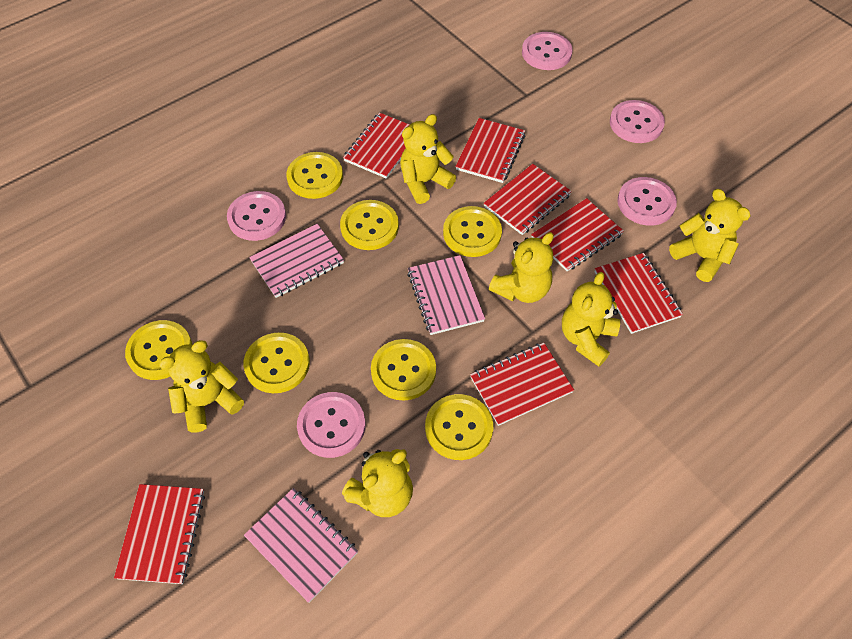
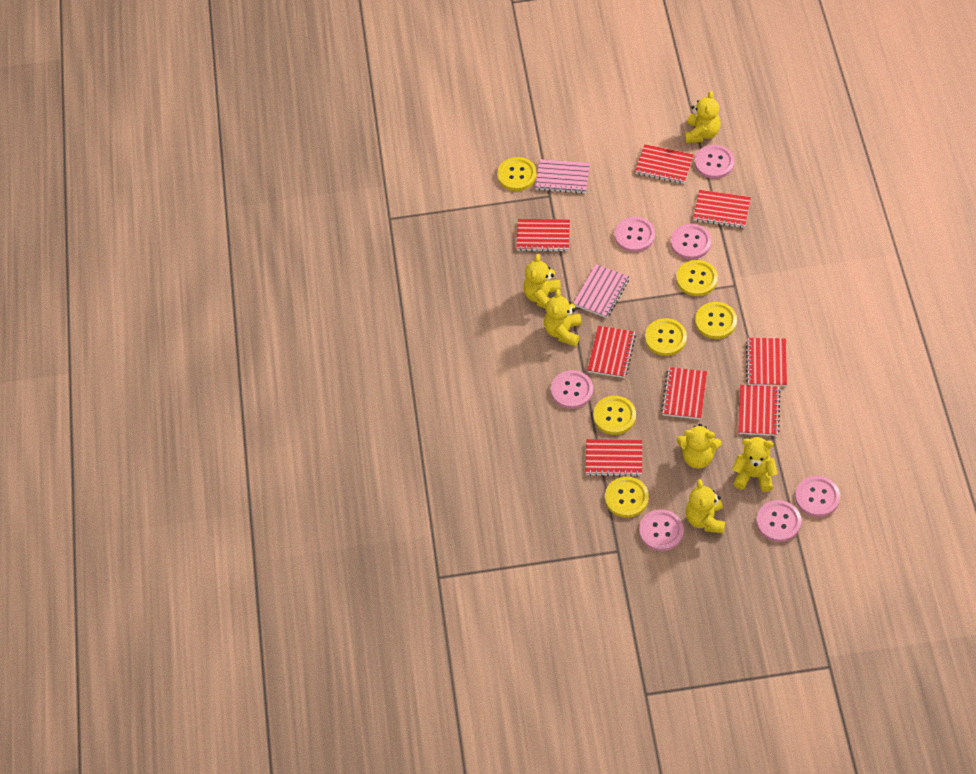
pink button: 5 -> 7
pink notebook: 3 -> 2
red notebook: 7 -> 8
yellow button: 7 -> 6

